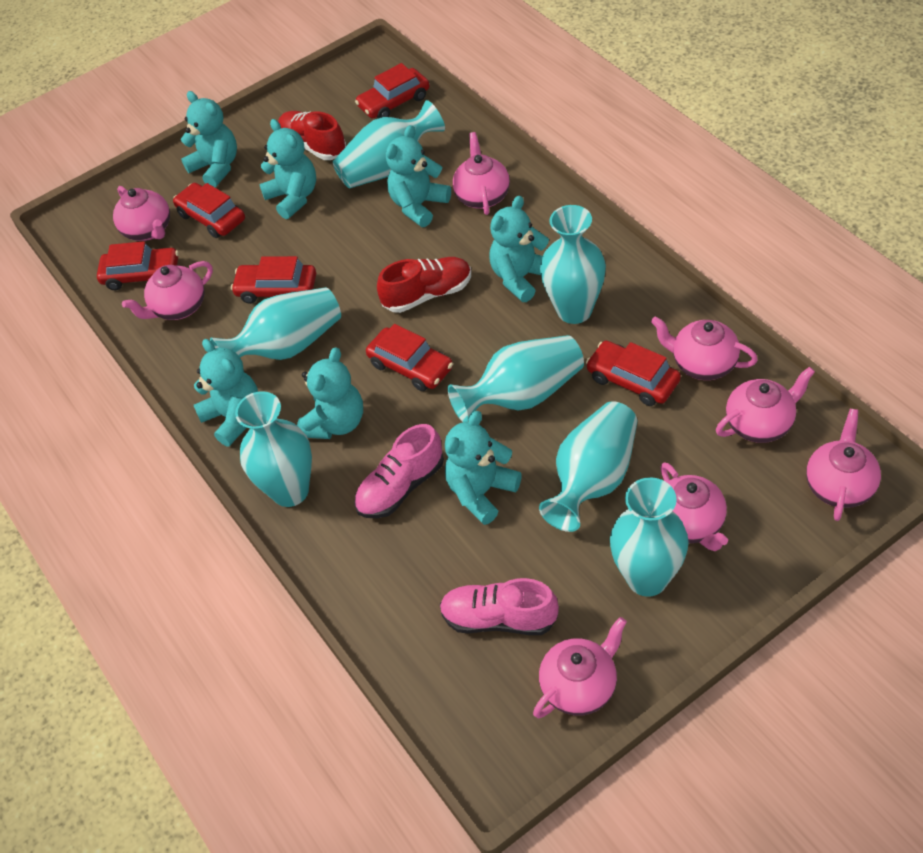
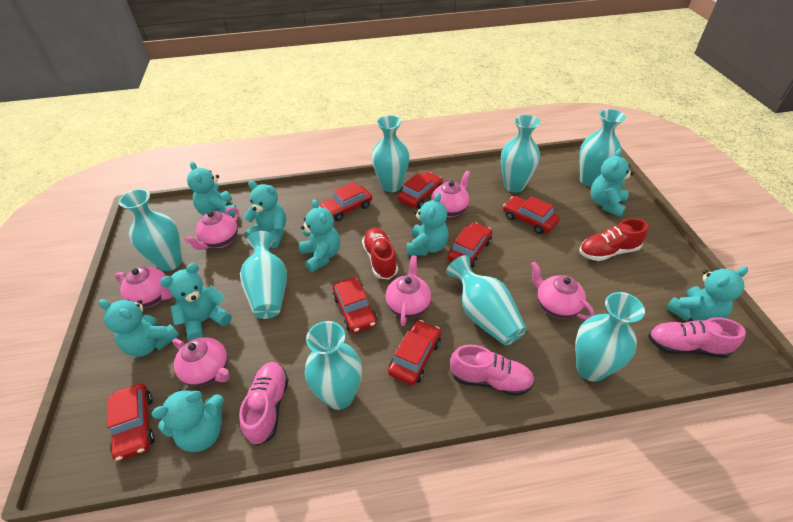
pink shoe: 2 -> 3
pink teapot: 8 -> 6
red car: 6 -> 7
turquoise teddy bear: 7 -> 9
turquoise vase: 7 -> 8

